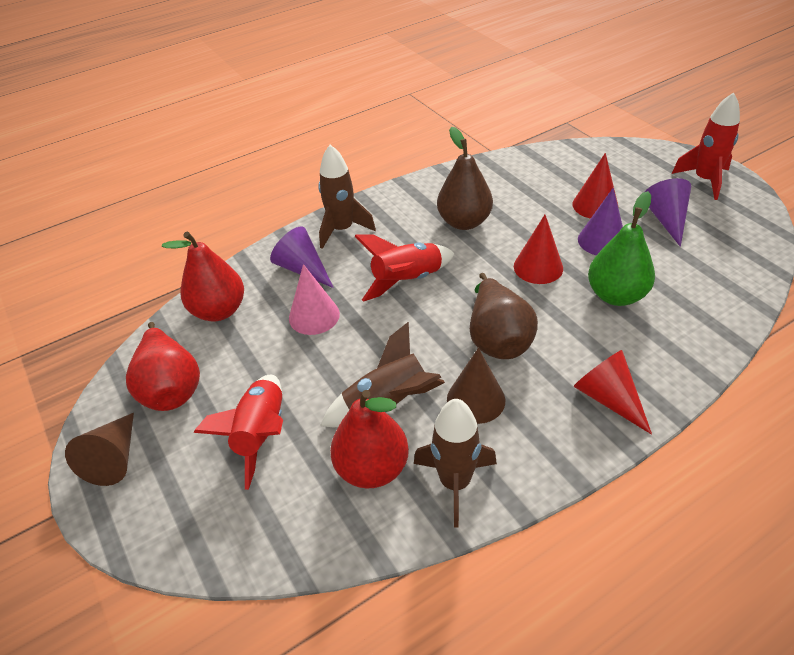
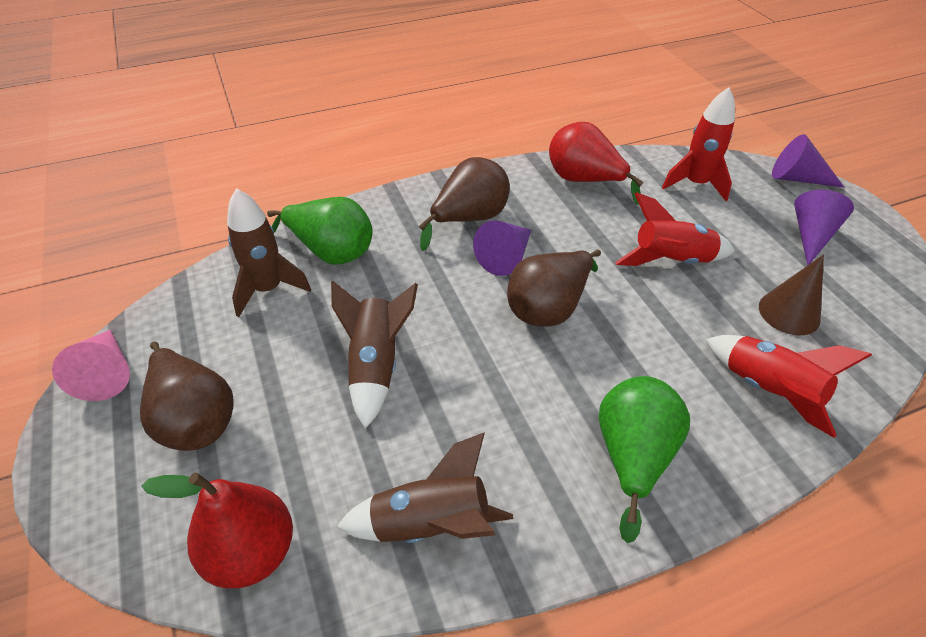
brown cone: 2 -> 1
brown pear: 2 -> 3
green pear: 1 -> 2
red cone: 3 -> 0
red pear: 3 -> 2

